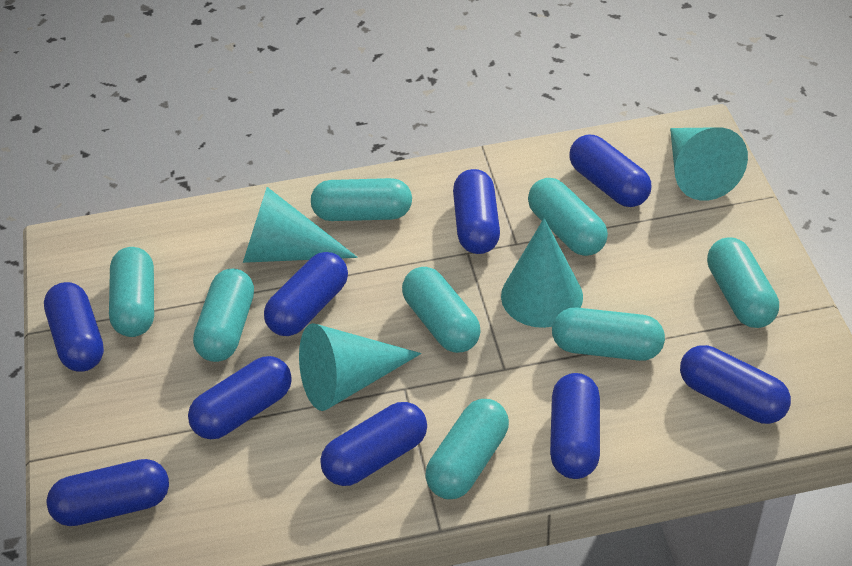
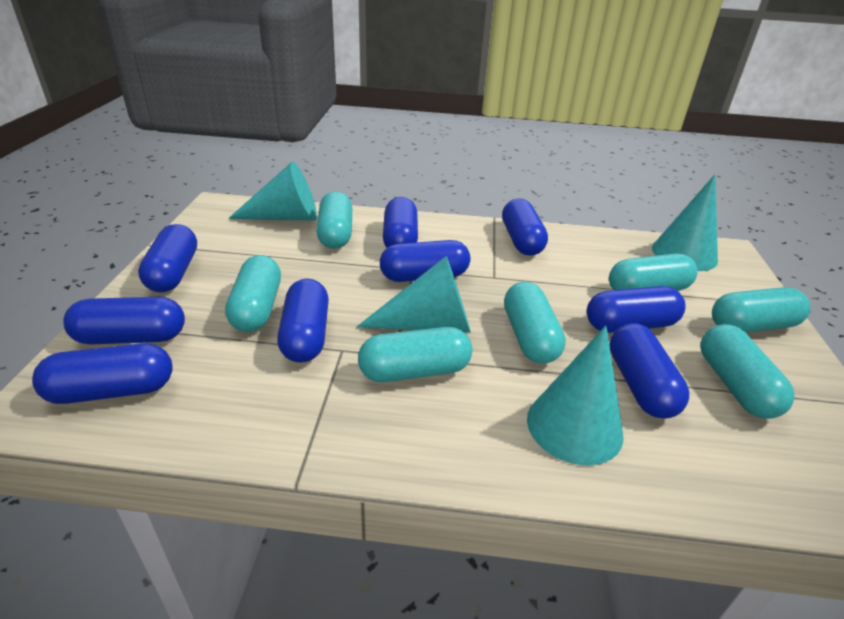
turquoise capsule: 8 -> 7

